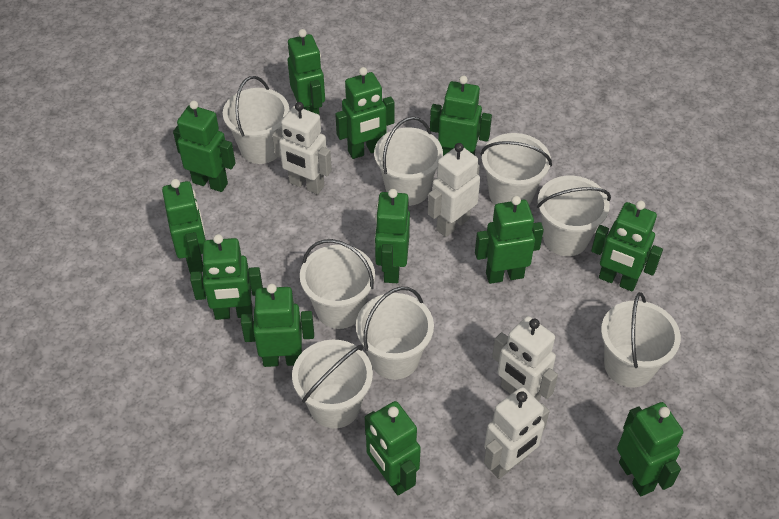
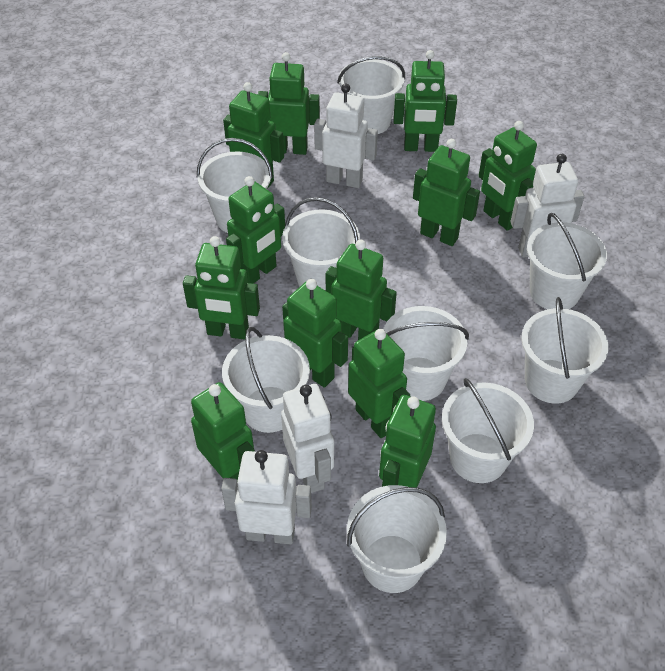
white bucket: 8 -> 9

